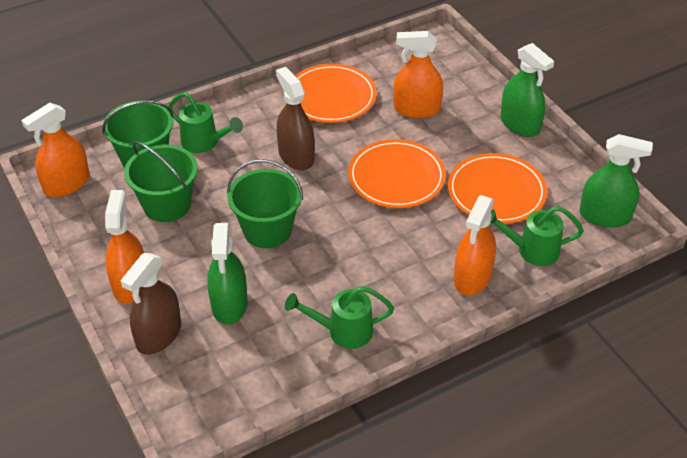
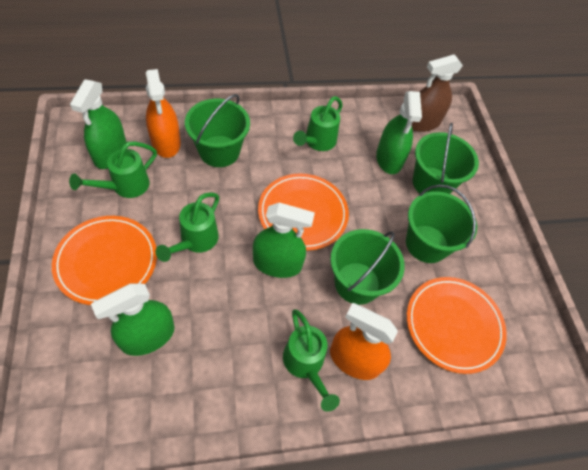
brown spray bottle: 2 -> 1
green bucket: 3 -> 4
green spray bottle: 3 -> 4
green watering can: 3 -> 4
orange spray bottle: 4 -> 2

